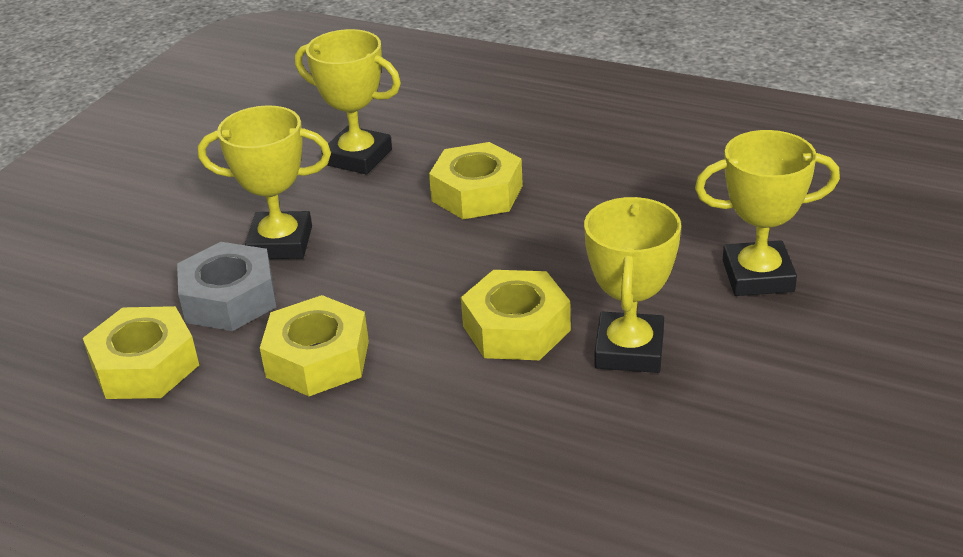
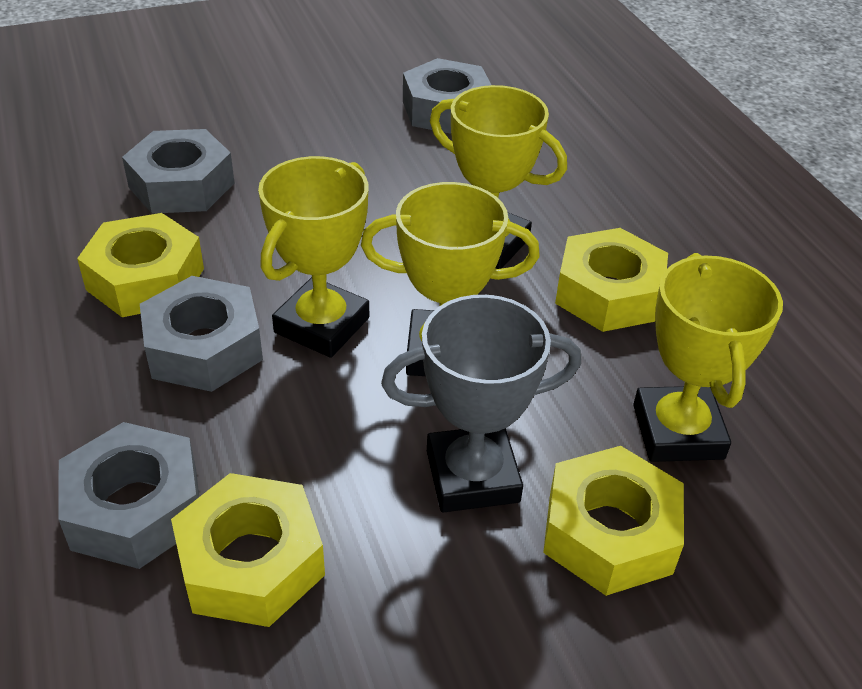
grey nut: 1 -> 4
grey trophy: 0 -> 1

